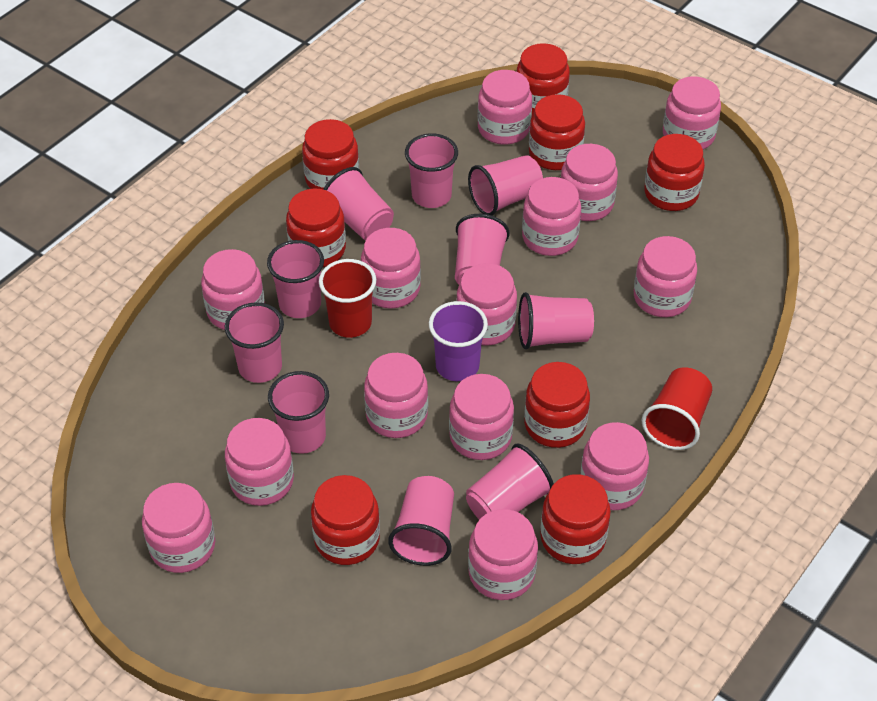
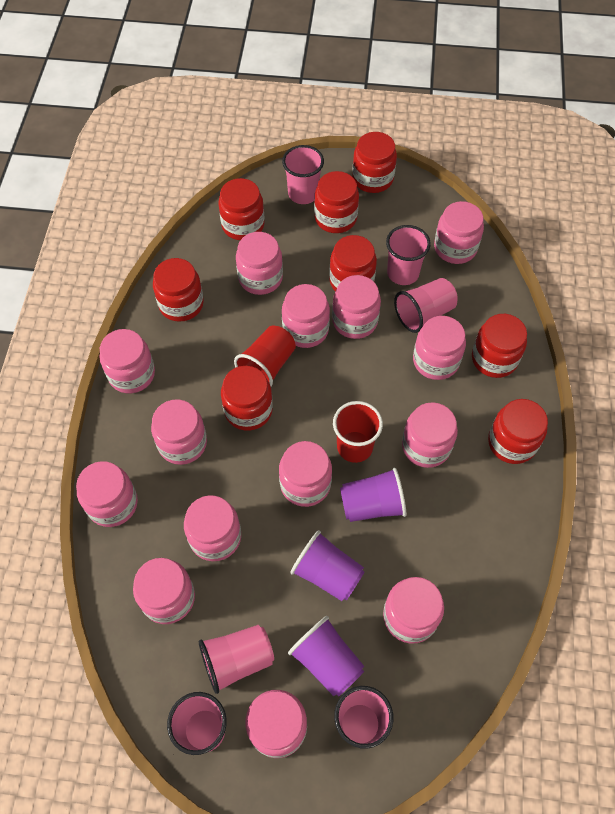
pink cup: 10 -> 6
purple cup: 1 -> 3

